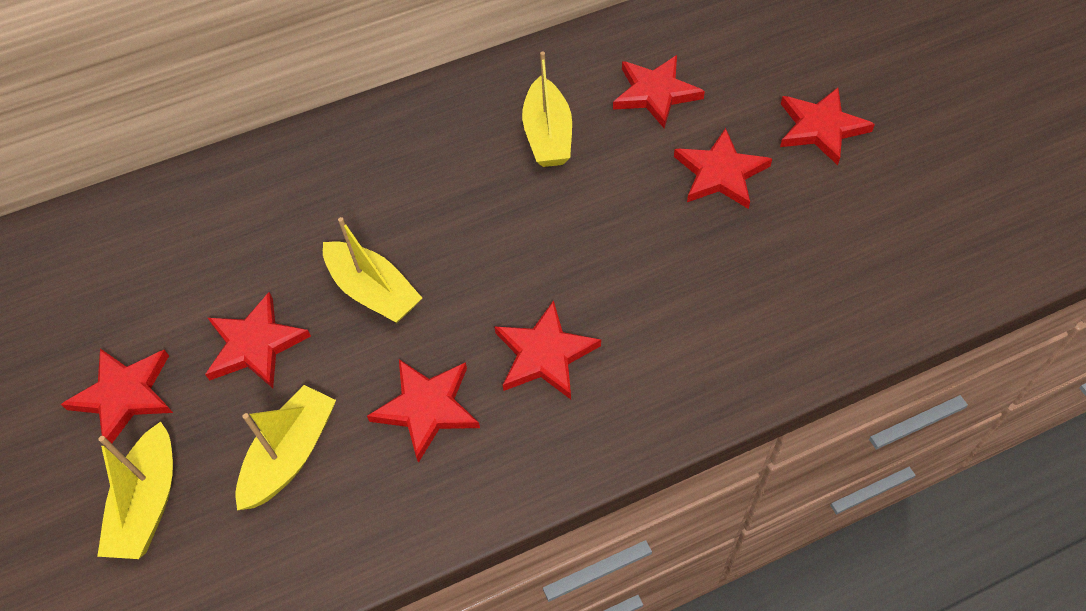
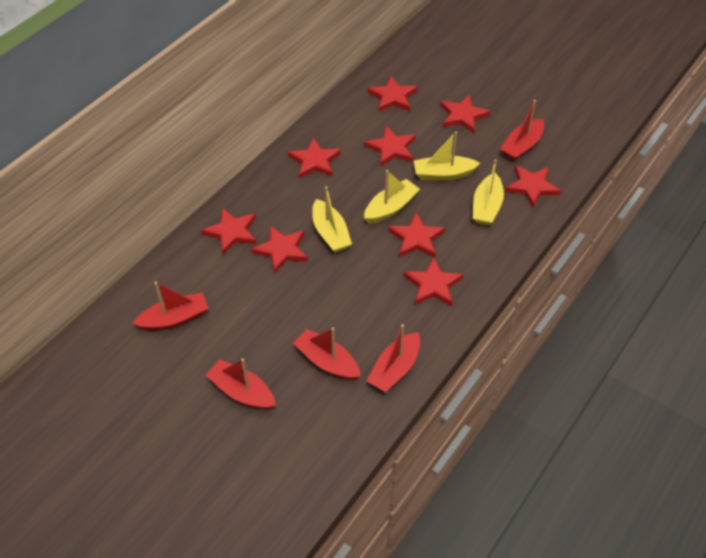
red boat: 0 -> 5
red star: 7 -> 9

